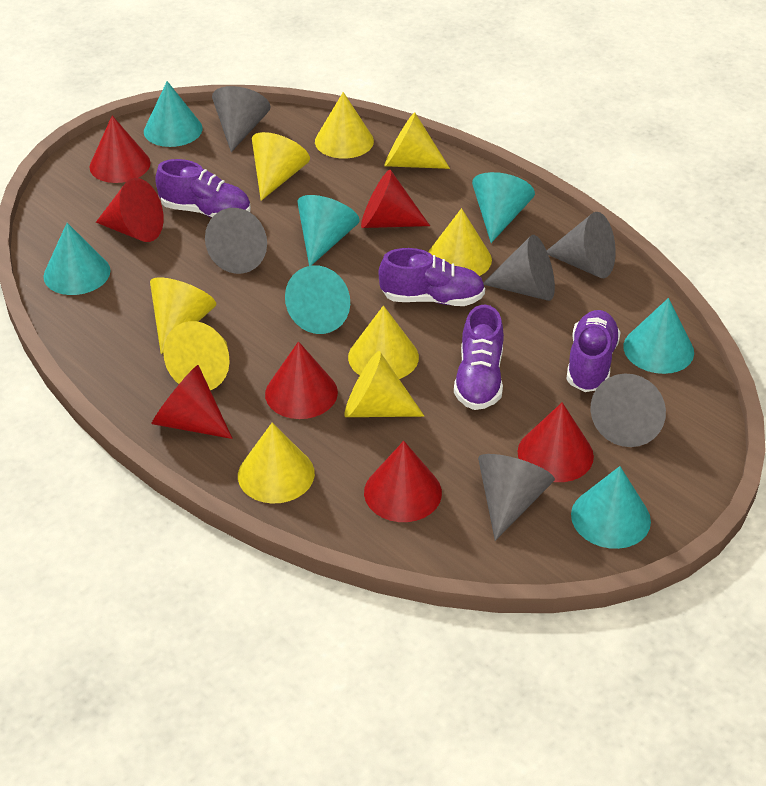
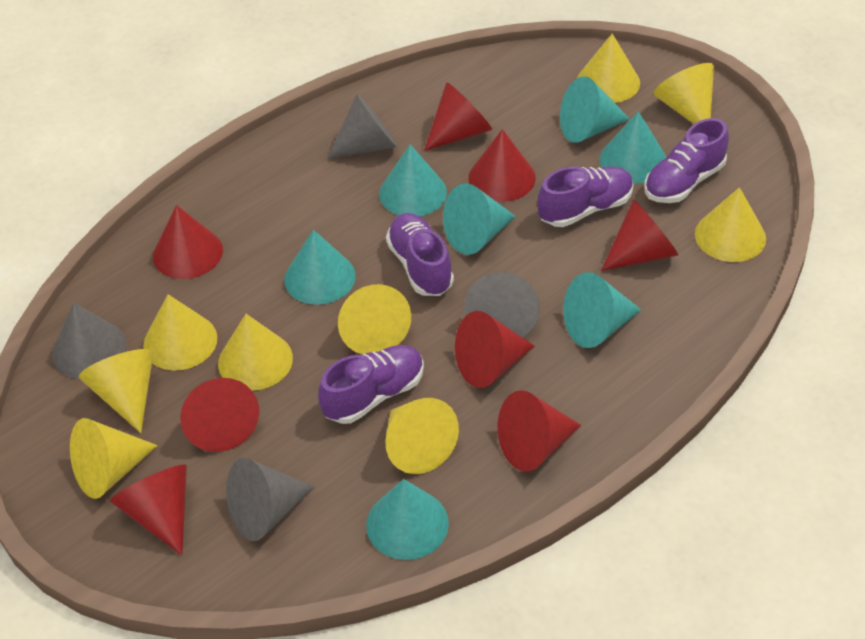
grey cone: 6 -> 4
red cone: 7 -> 8

